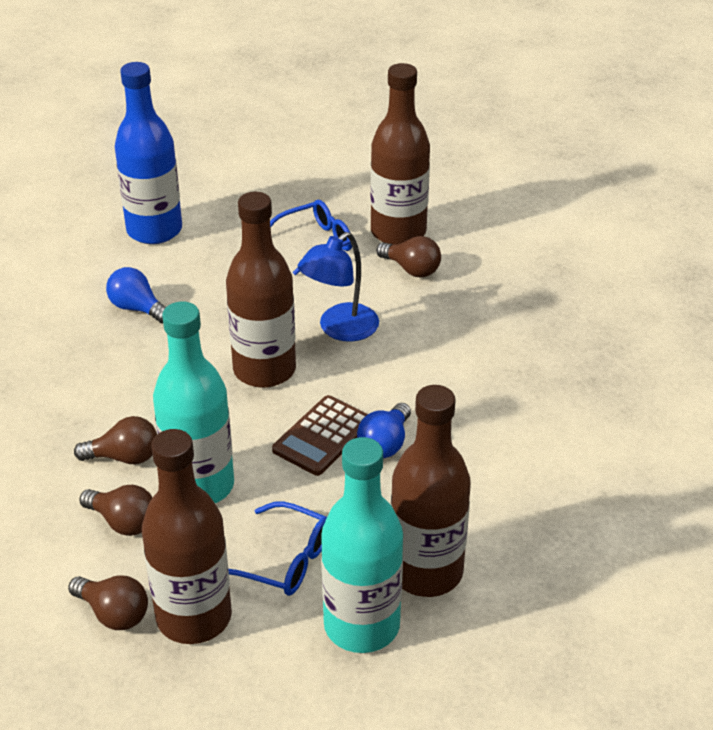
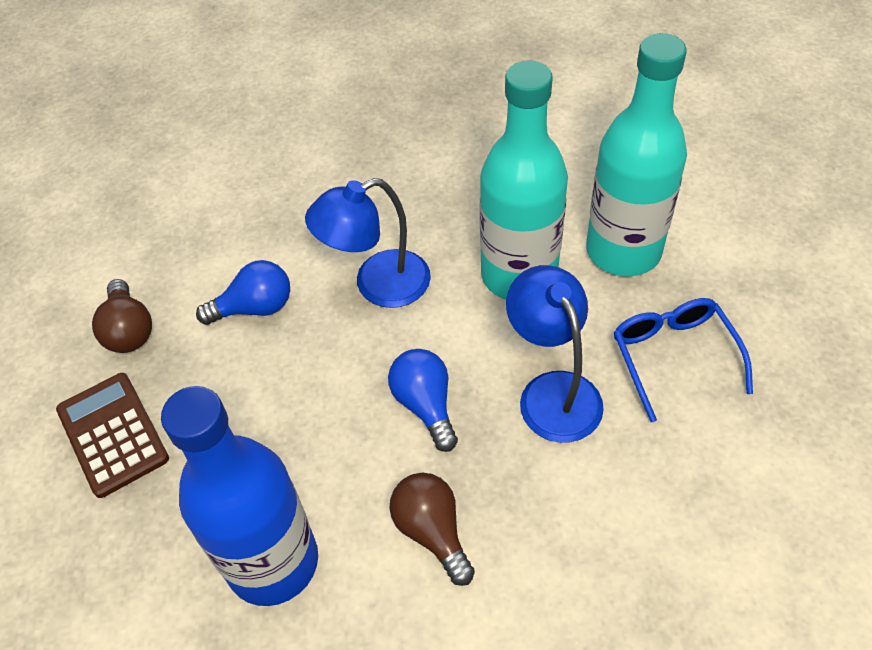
blue glasses: 2 -> 1
blue lamp: 1 -> 2
brown bottle: 4 -> 0
brown light bulb: 4 -> 2

